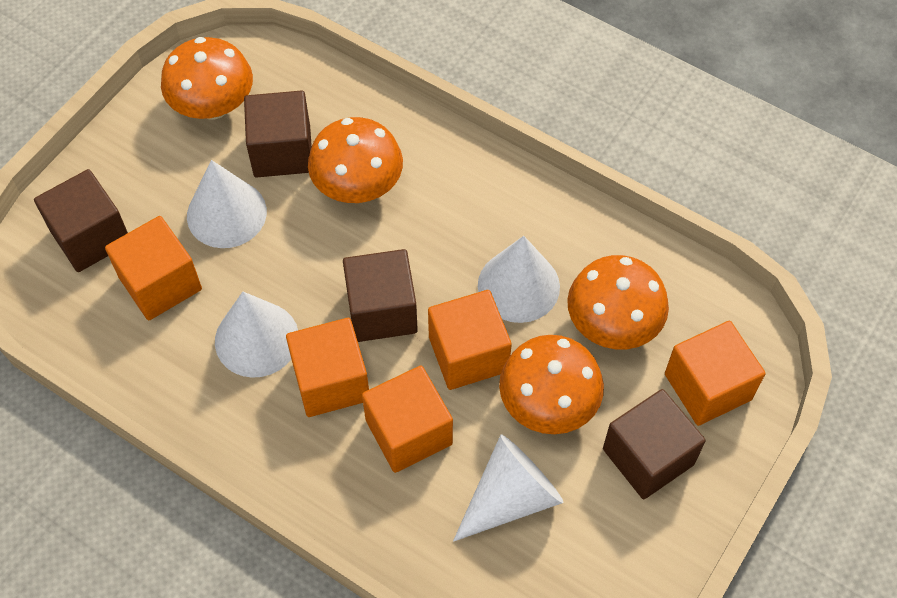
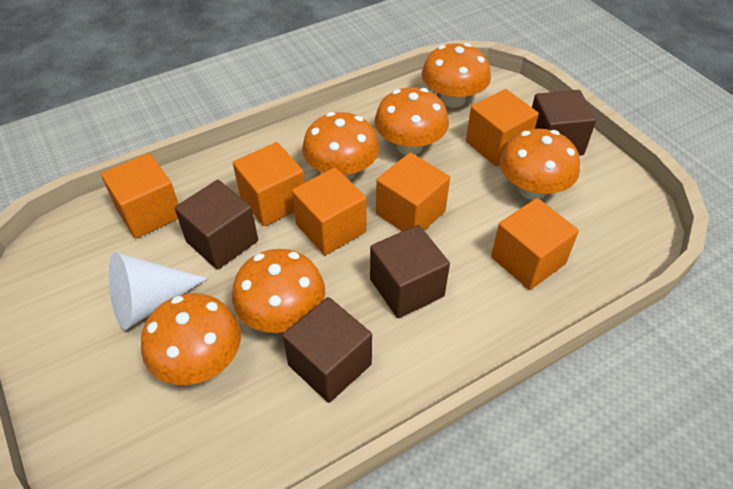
orange cube: 5 -> 6
orange mushroom: 4 -> 6
white cone: 4 -> 1

